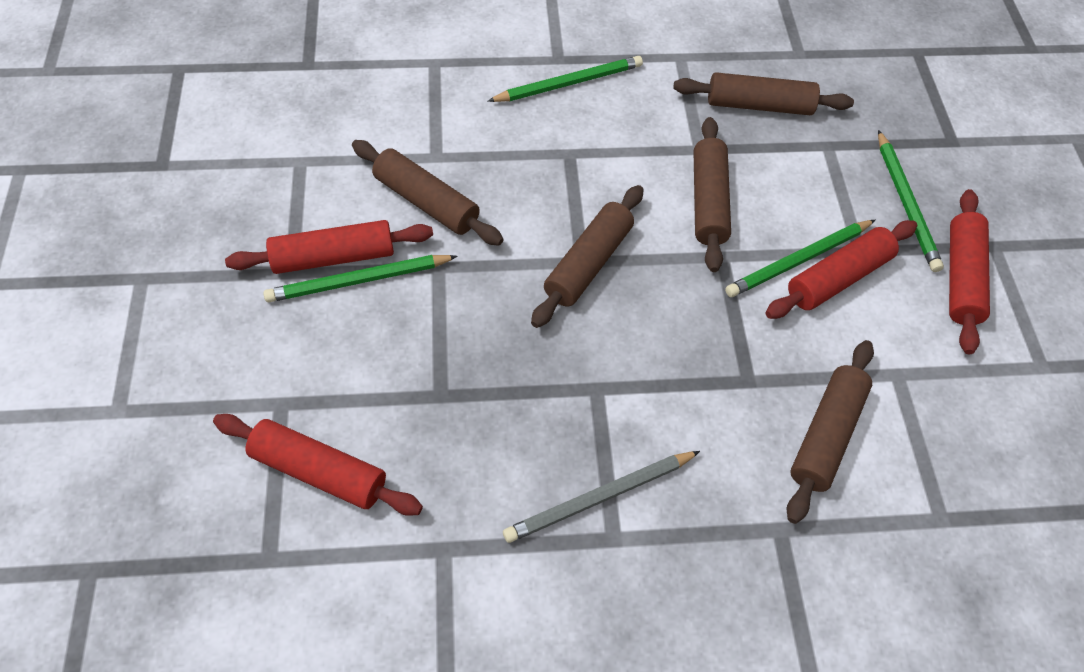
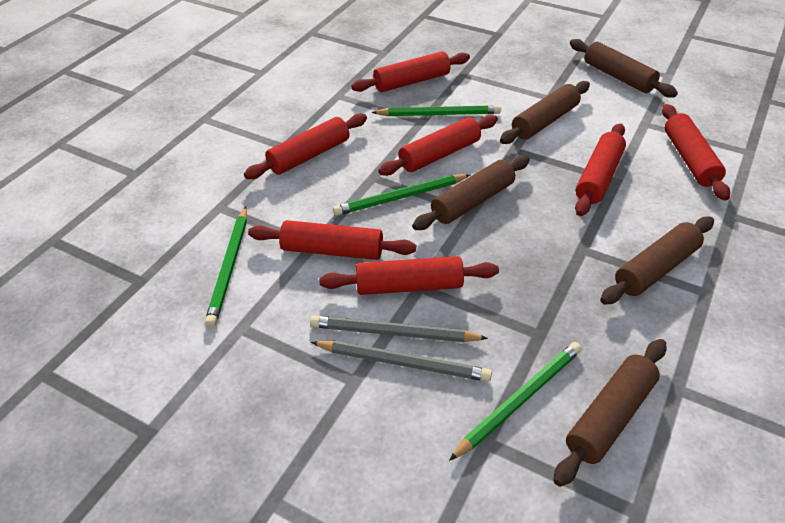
grey pencil: 1 -> 2
red rolling pin: 4 -> 7

